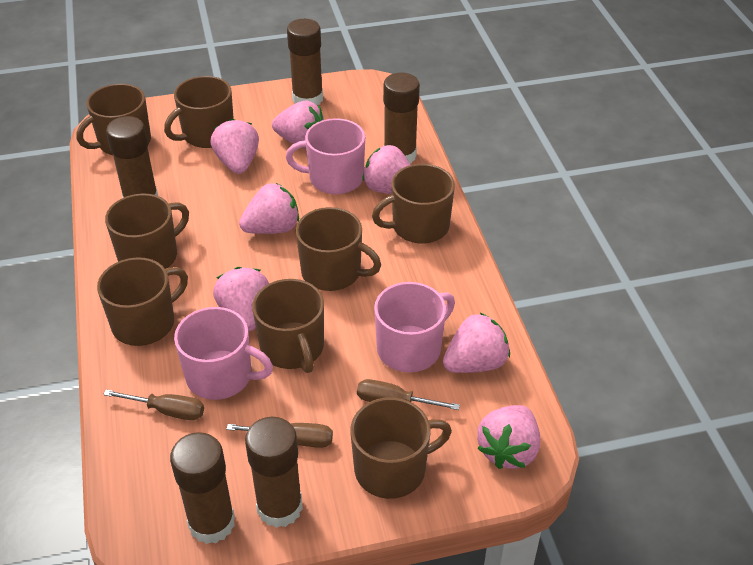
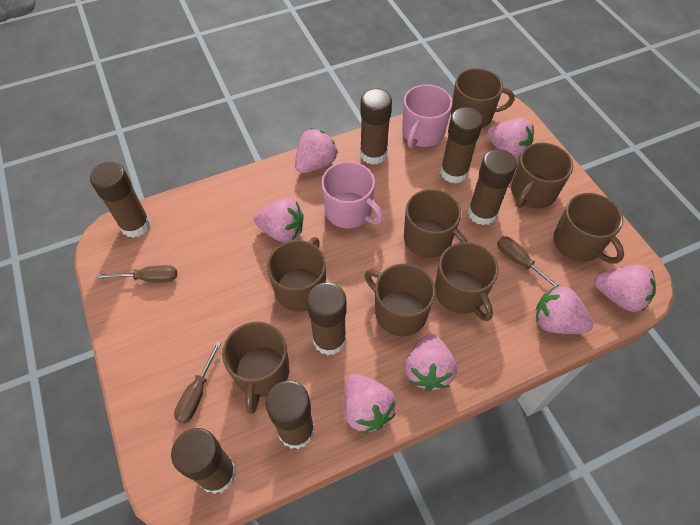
brown glue stick: 5 -> 7
pink mug: 3 -> 2

